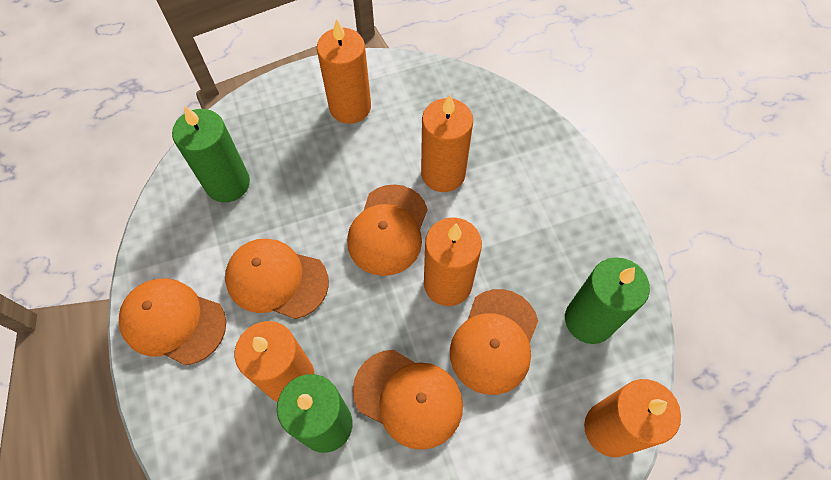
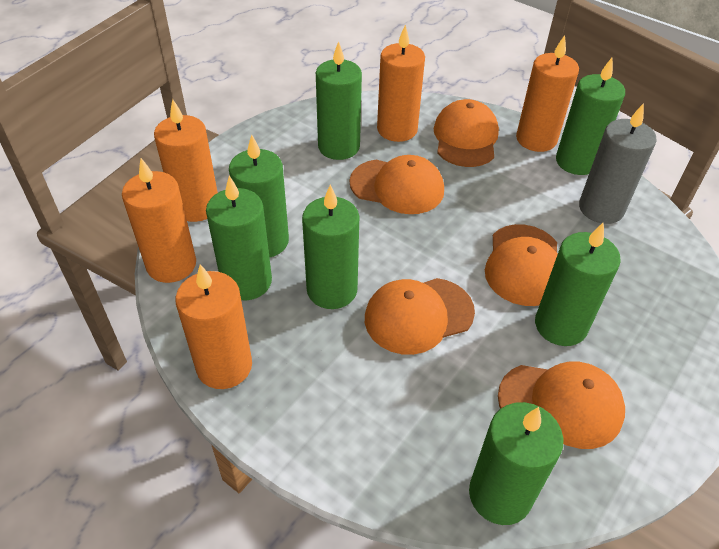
green candle: 3 -> 7
grey candle: 0 -> 1

